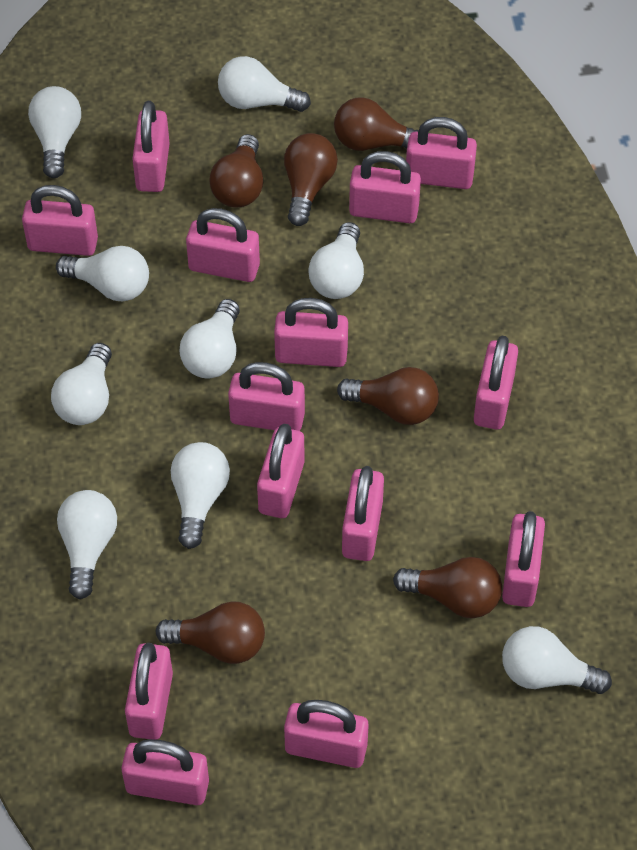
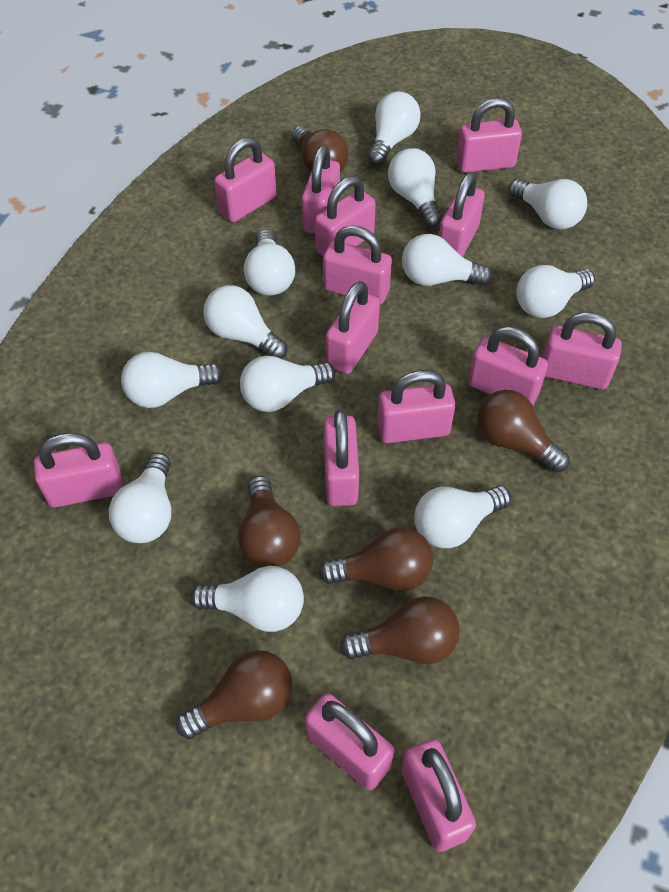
white light bulb: 9 -> 12

